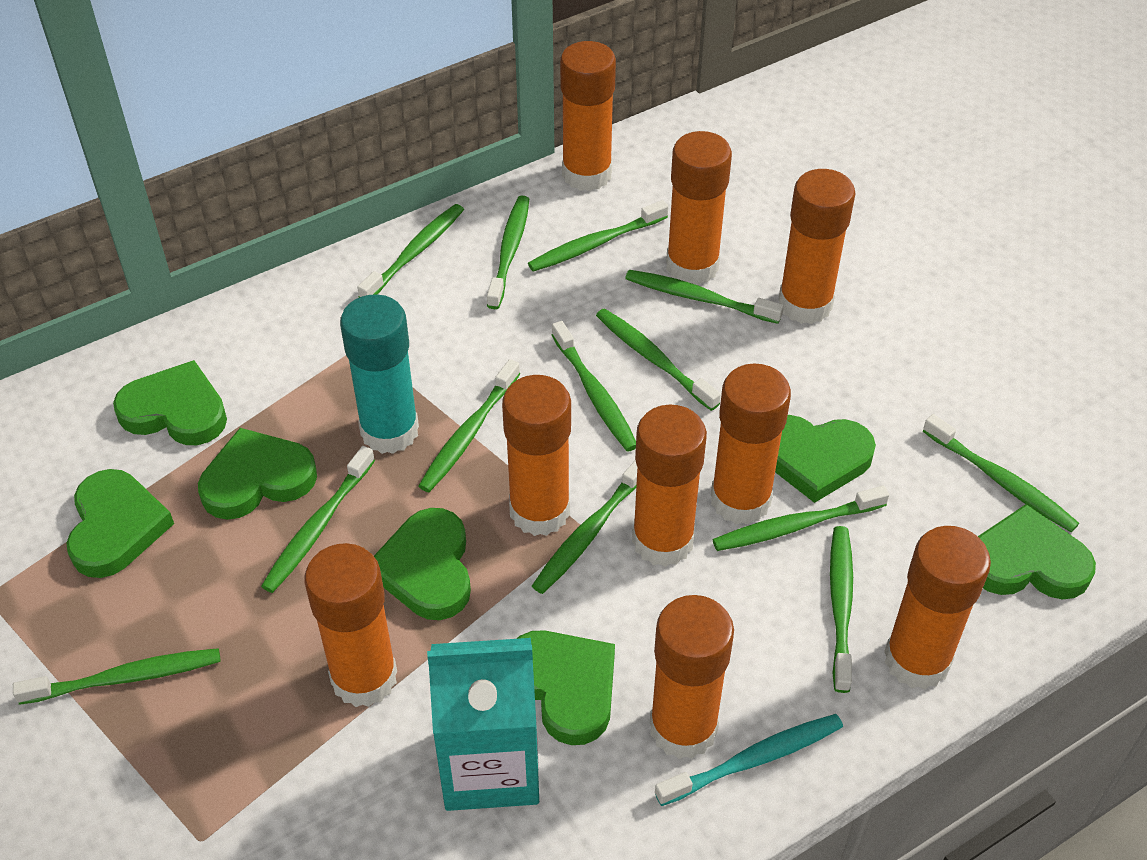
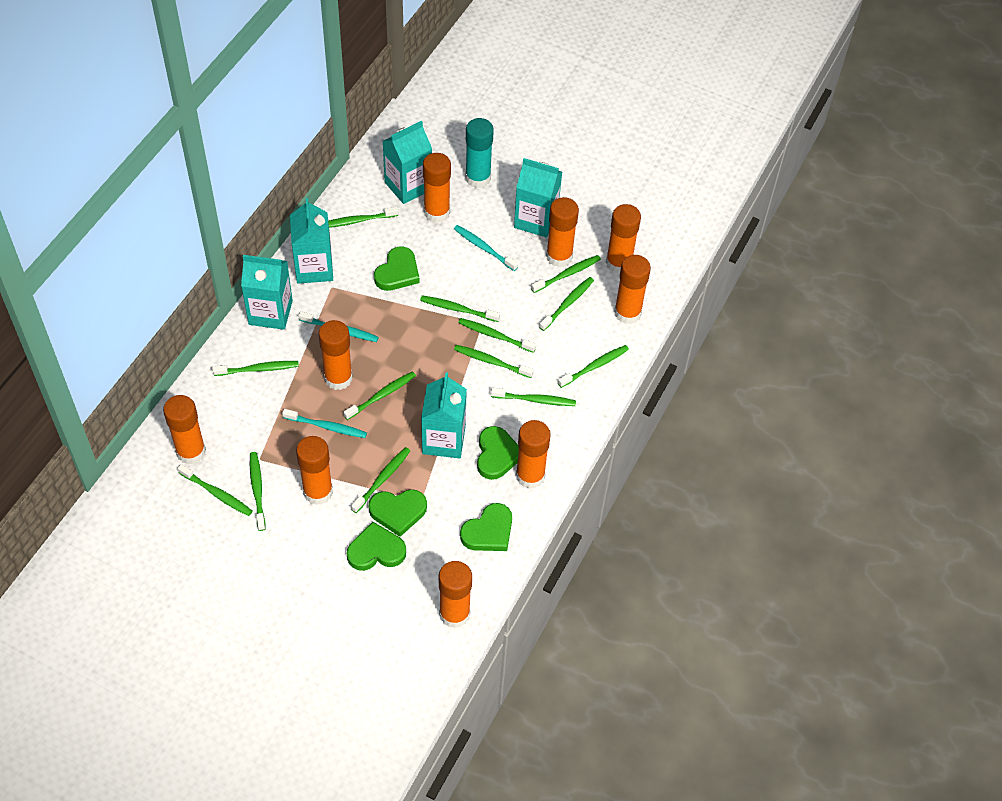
green heart: 7 -> 5
turquoise carton: 1 -> 5
turquoise toothbrush: 1 -> 3

